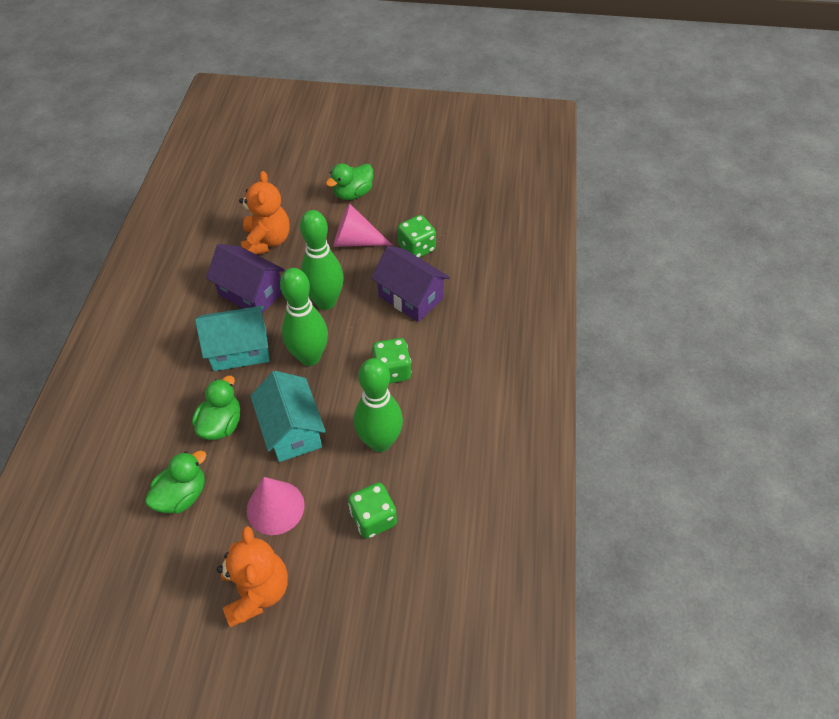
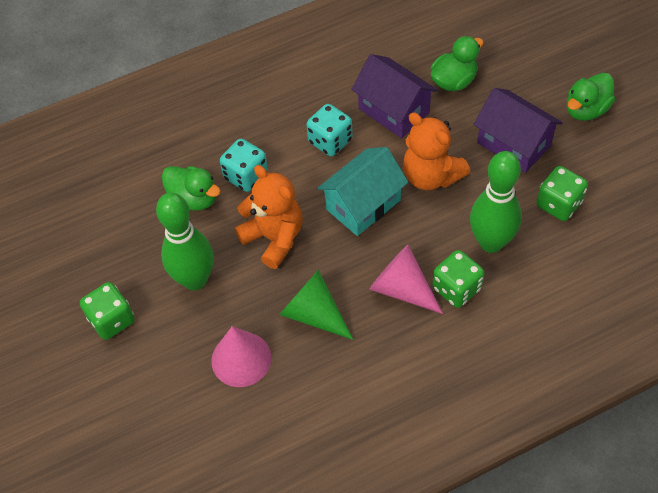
green bowling pin: 3 -> 2
green cone: 0 -> 1
turquoise dice: 0 -> 2
turquoise house: 2 -> 1

